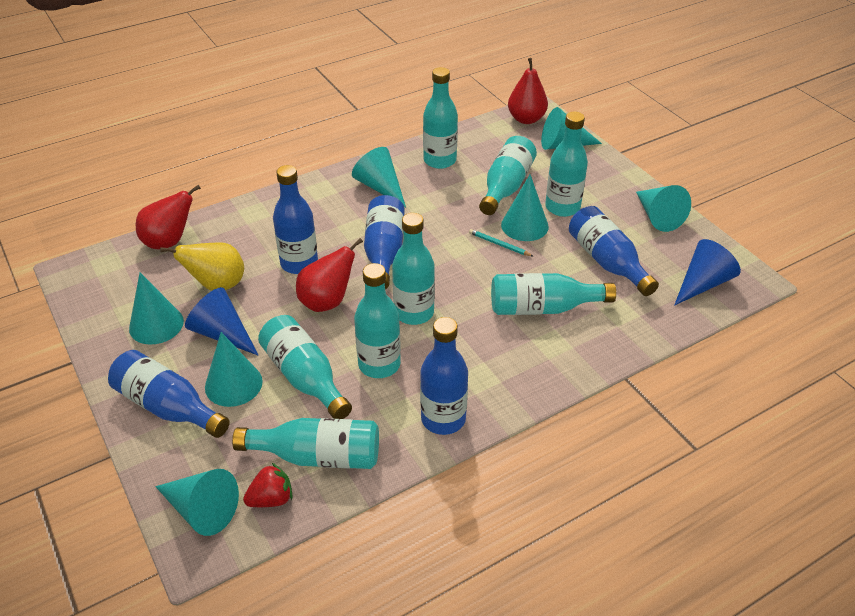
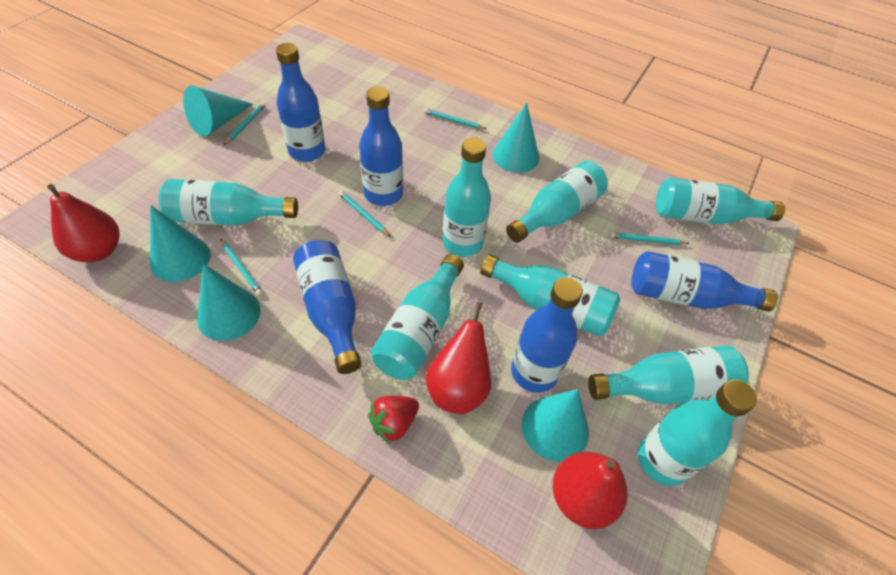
blue cone: 2 -> 0
turquoise cone: 7 -> 5
turquoise pencil: 1 -> 5
yellow pear: 1 -> 0

